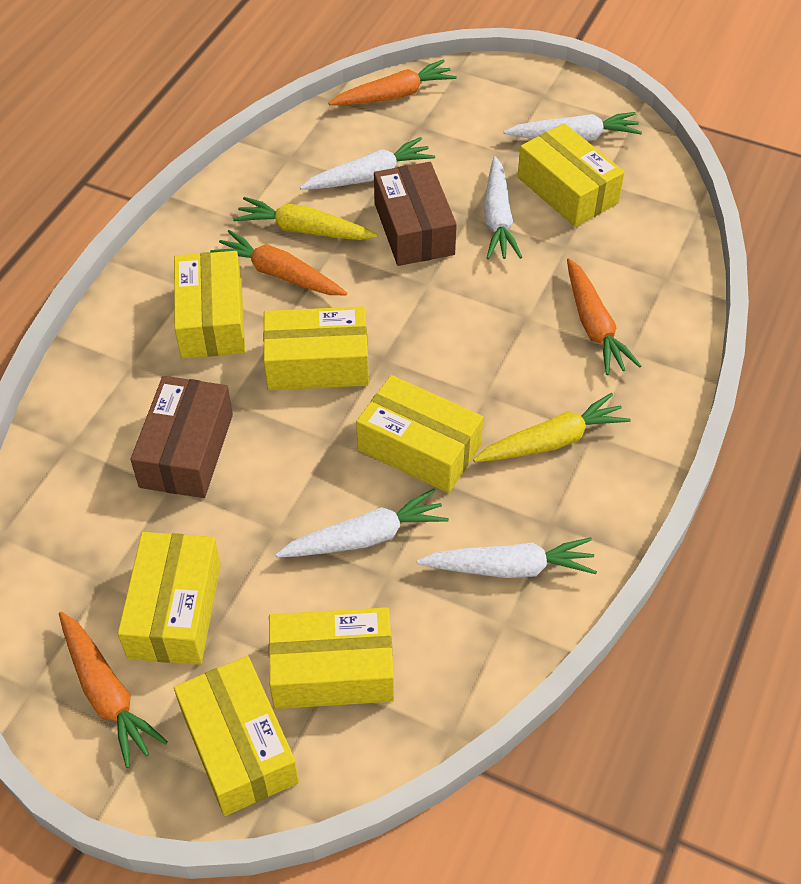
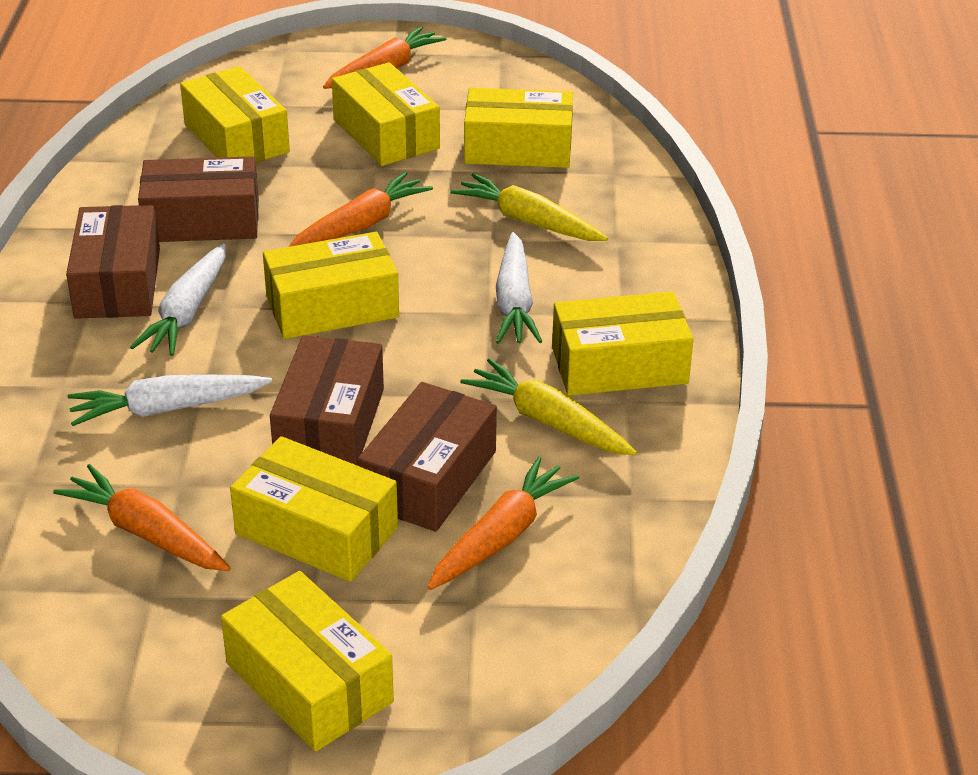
brown box: 2 -> 4
white carrot: 5 -> 3

